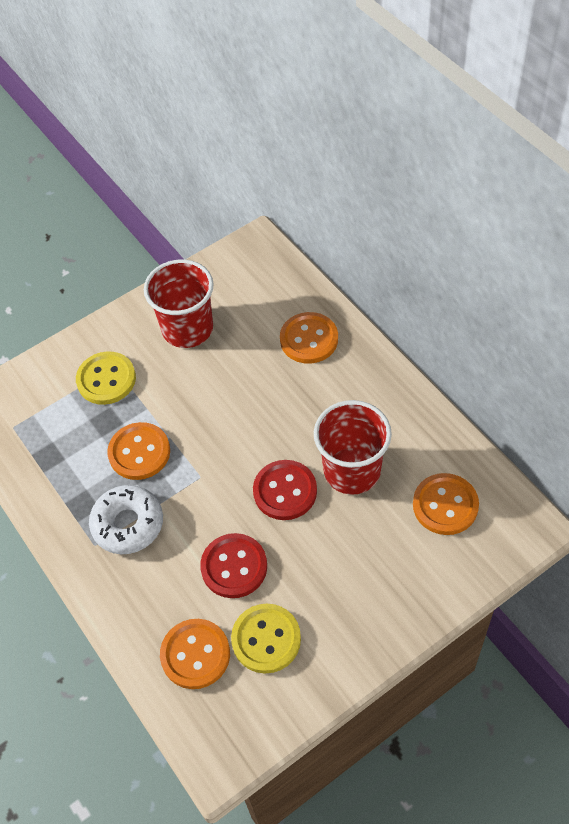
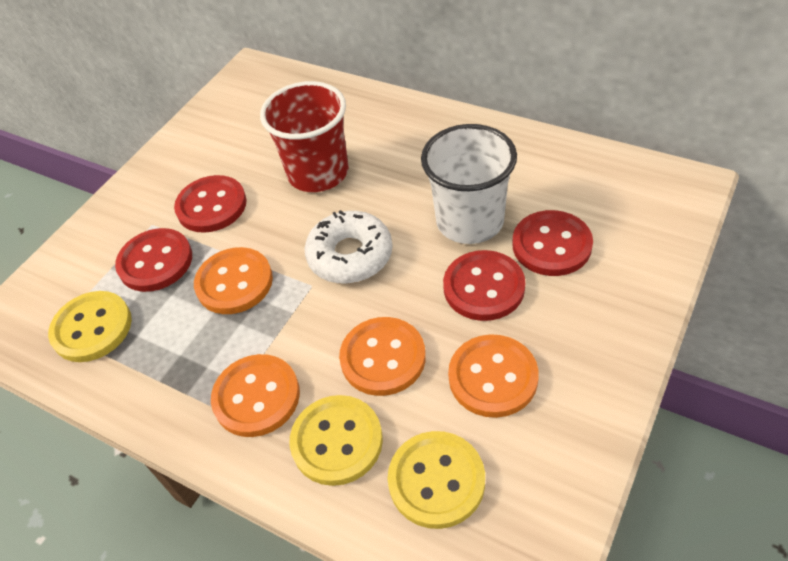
red button: 2 -> 4
red cup: 2 -> 1
white cup: 0 -> 1
yellow button: 2 -> 3

